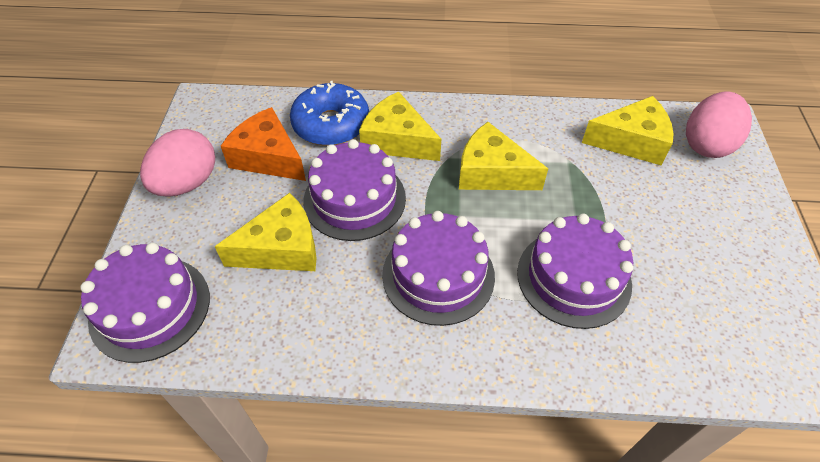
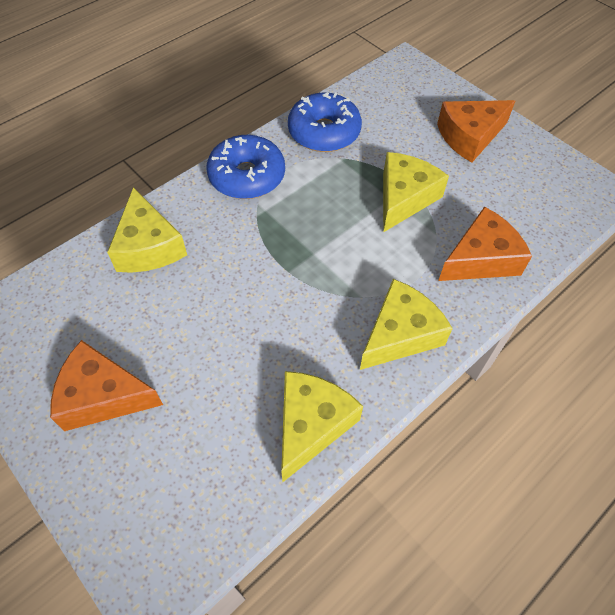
blue donut: 1 -> 2
orange cheese: 1 -> 3
pink egg: 2 -> 0
purple cake: 4 -> 0

